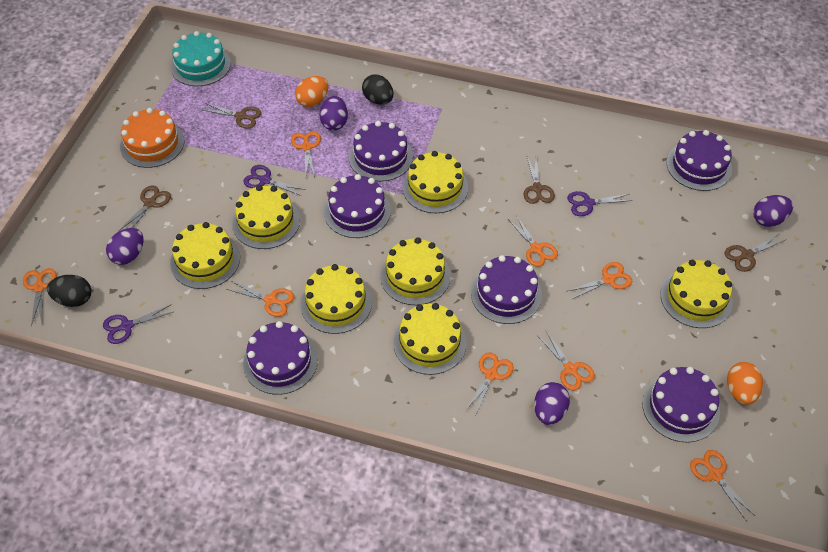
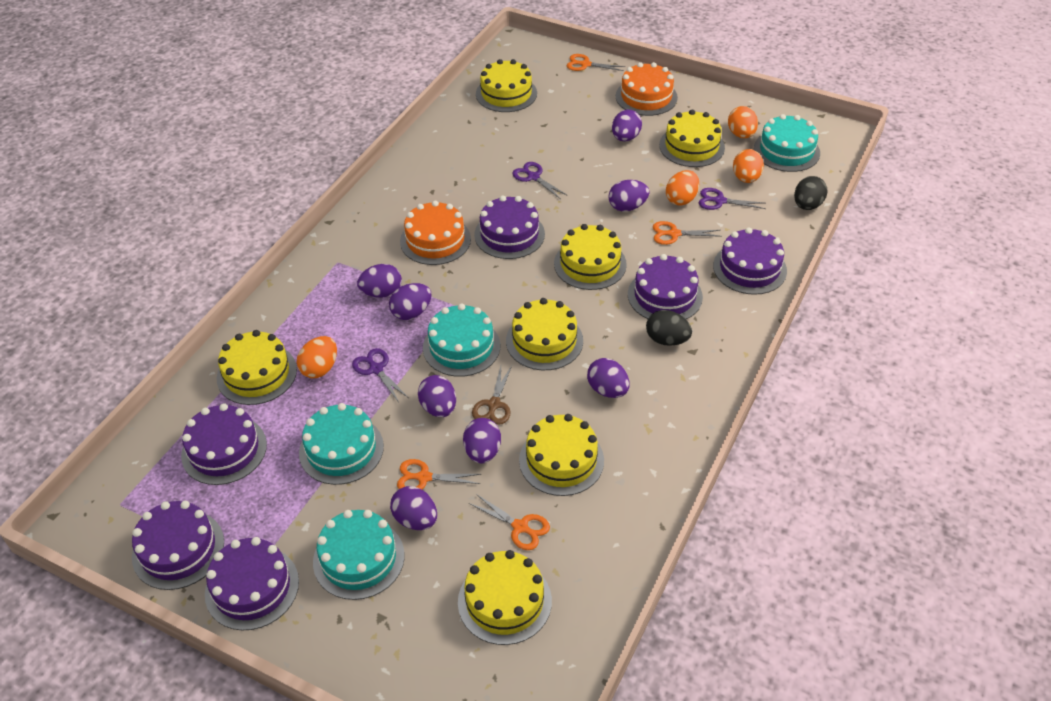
brown scissors: 4 -> 1
orange cake: 1 -> 2
orange egg: 2 -> 4
orange scissors: 8 -> 4
purple egg: 4 -> 8
turquoise cake: 1 -> 4

